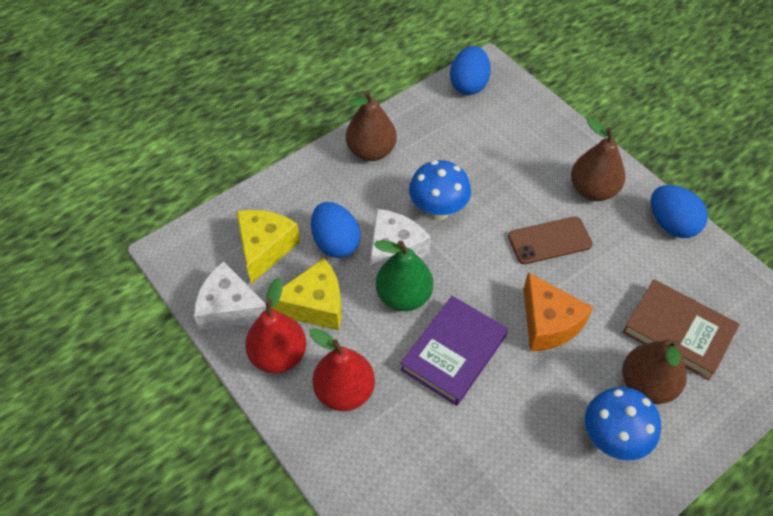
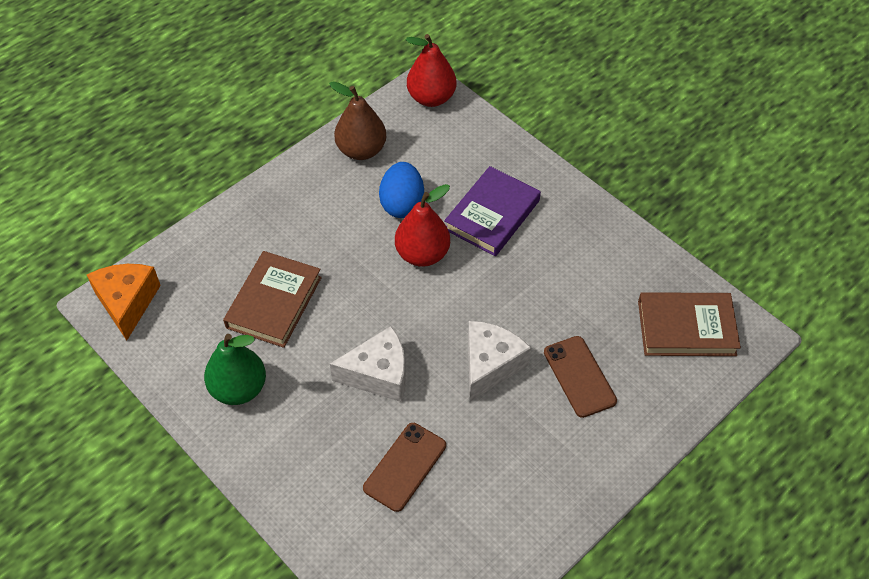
blue egg: 3 -> 1
blue mushroom: 2 -> 0
brown book: 1 -> 2
brown pear: 3 -> 1
brown phone: 1 -> 2
yellow cheese: 2 -> 0

